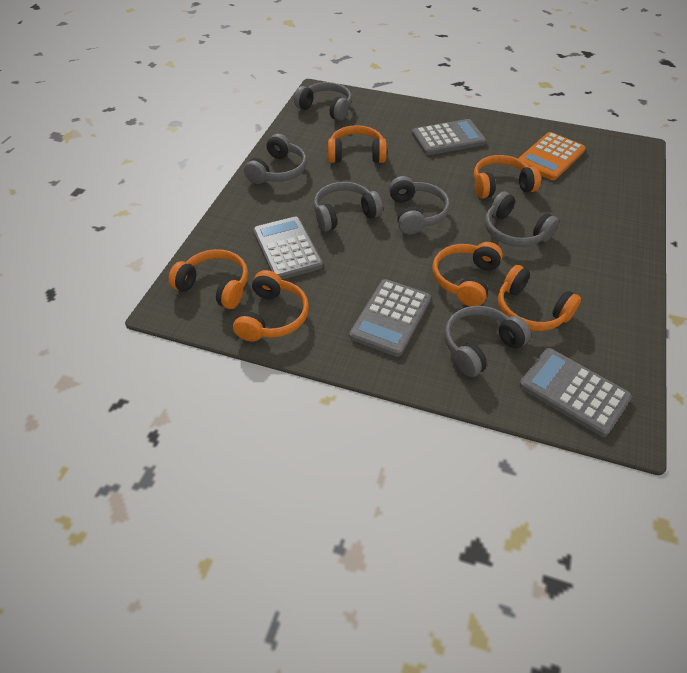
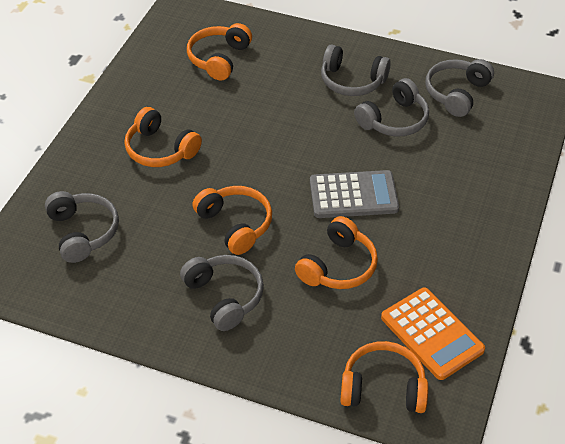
grey calculator: 4 -> 1
grey headphones: 6 -> 5
orange headphones: 6 -> 5

